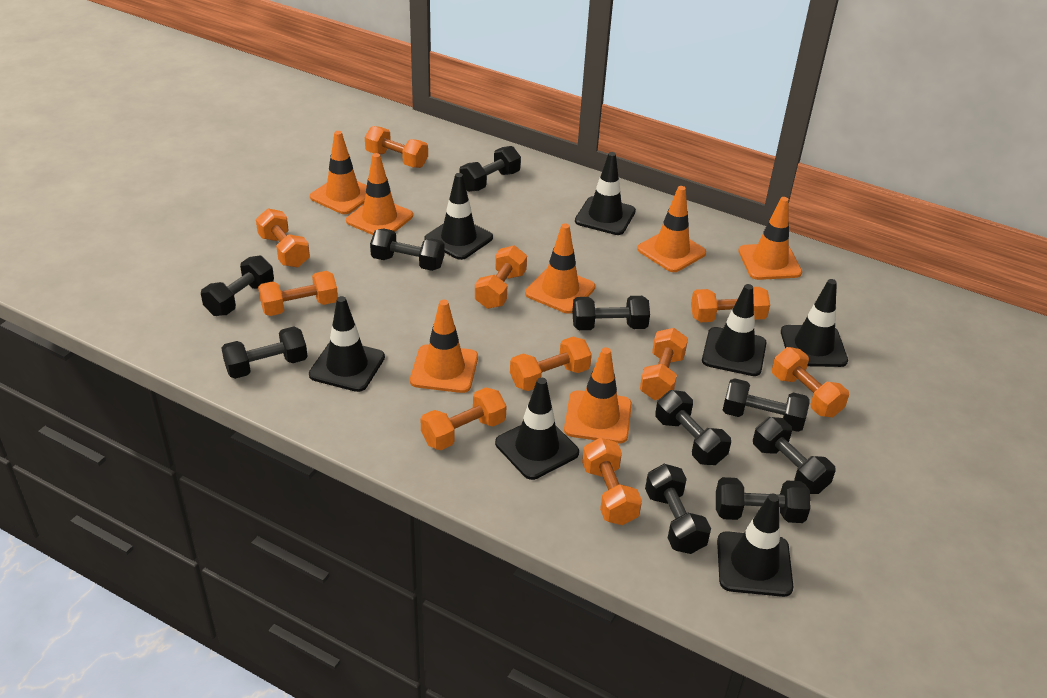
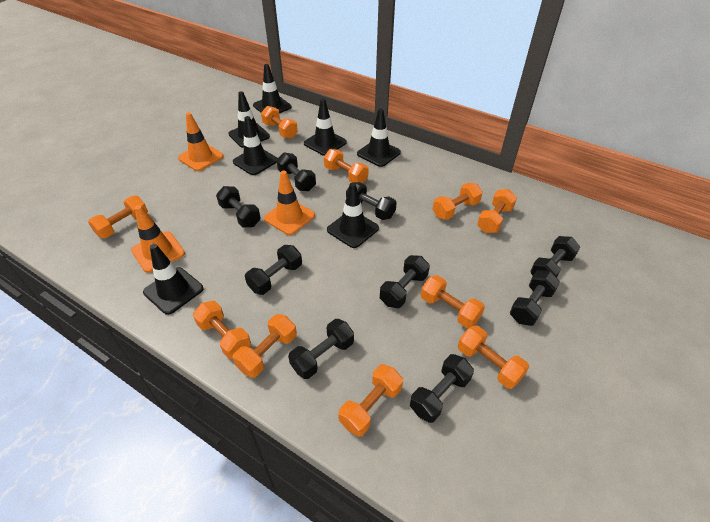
black dumbbell: 10 -> 9
orange traffic cone: 7 -> 3

